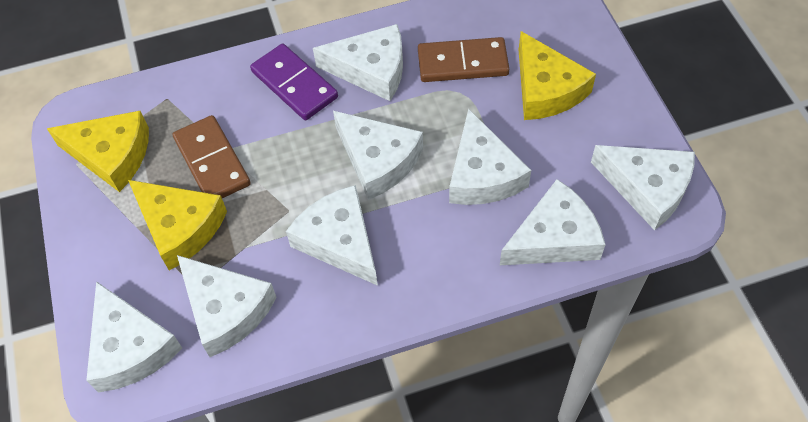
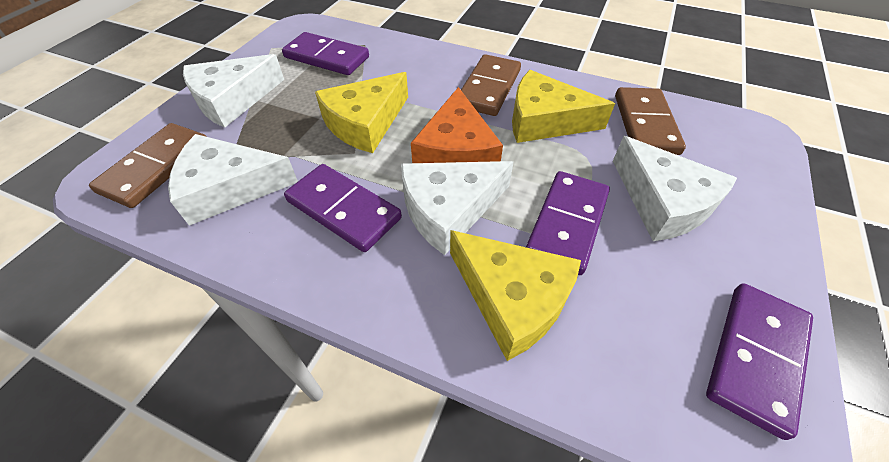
brown domino: 2 -> 3
orange cheese: 0 -> 1
purple domino: 1 -> 4
white cheese: 8 -> 4

